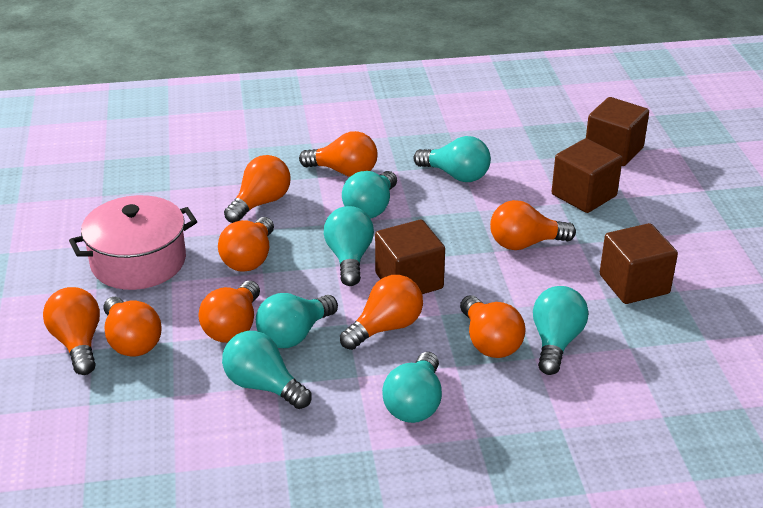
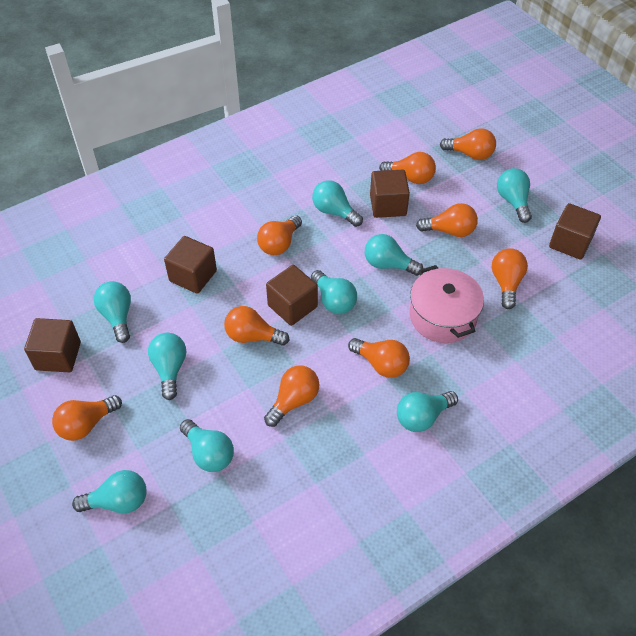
brown cube: 4 -> 5
turquoise light bulb: 7 -> 9

